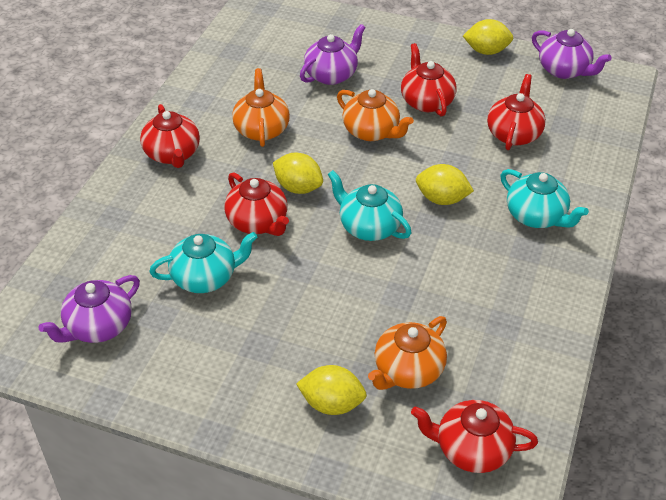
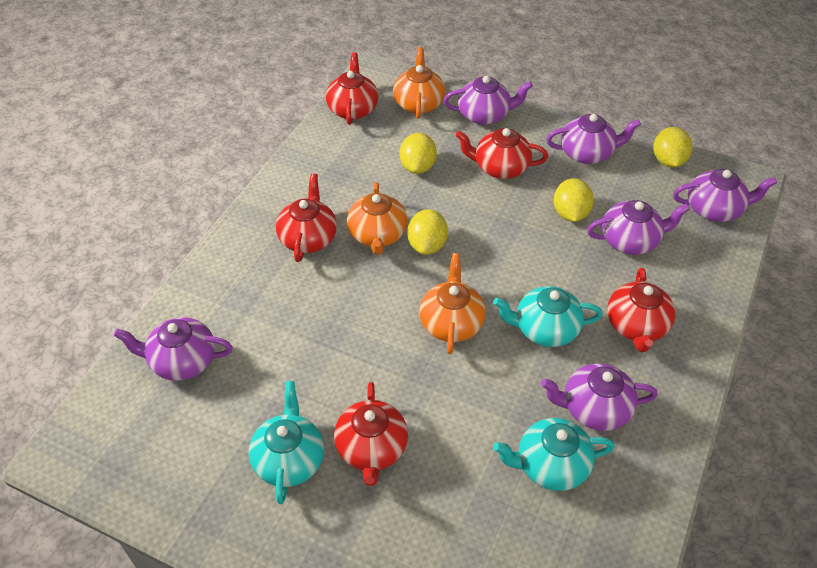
purple teapot: 3 -> 6

